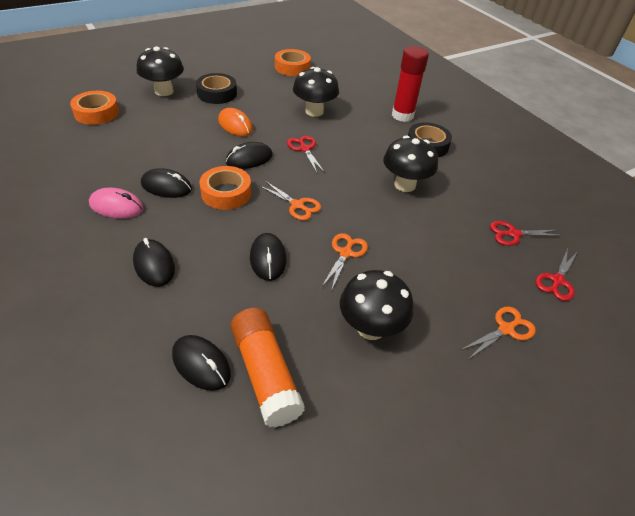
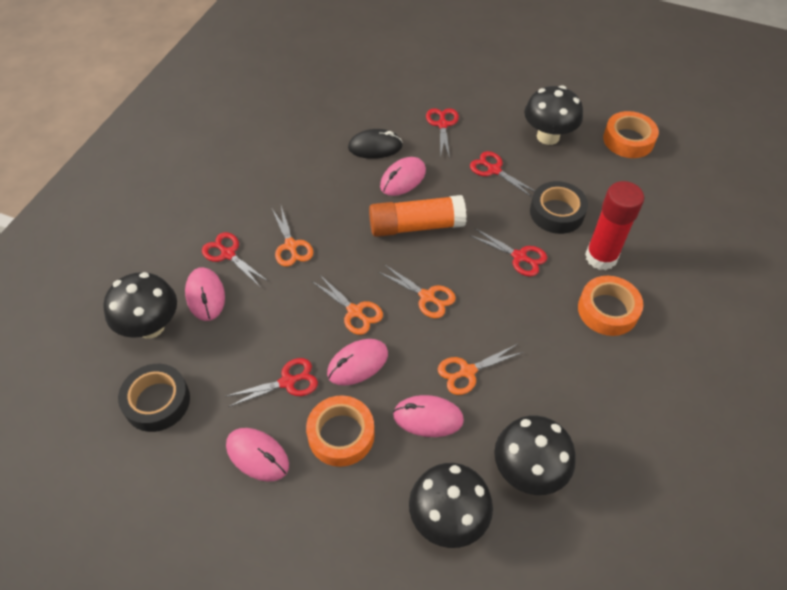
black mouse: 5 -> 1
orange mouse: 1 -> 0
orange scissors: 3 -> 4
pink mouse: 1 -> 5
red scissors: 3 -> 5

